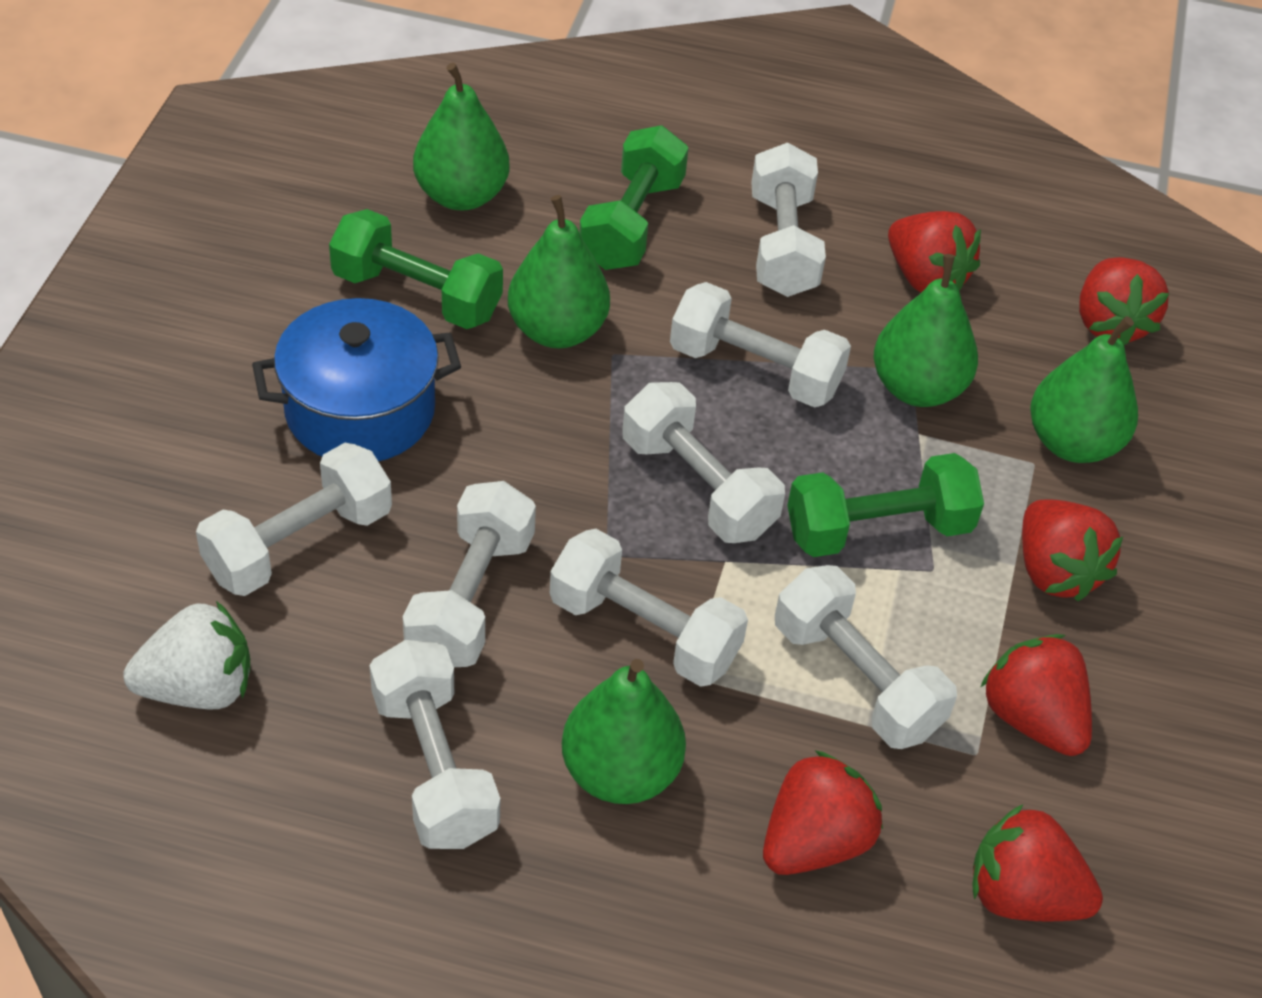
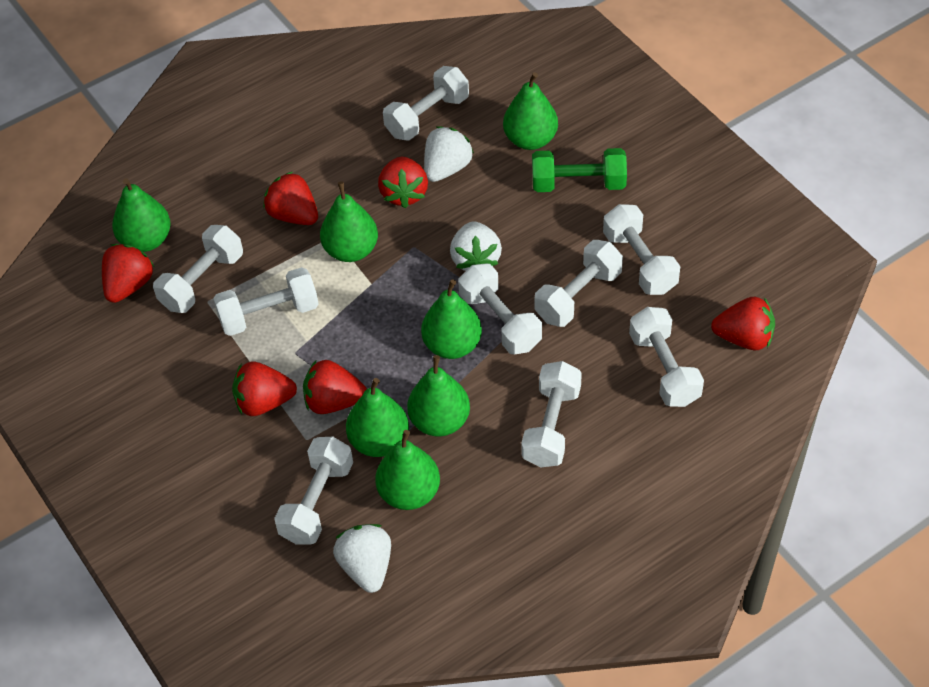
blue pot: 1 -> 0
green dumbbell: 3 -> 1
green pear: 5 -> 7
white dumbbell: 8 -> 9
white strawberry: 1 -> 3

